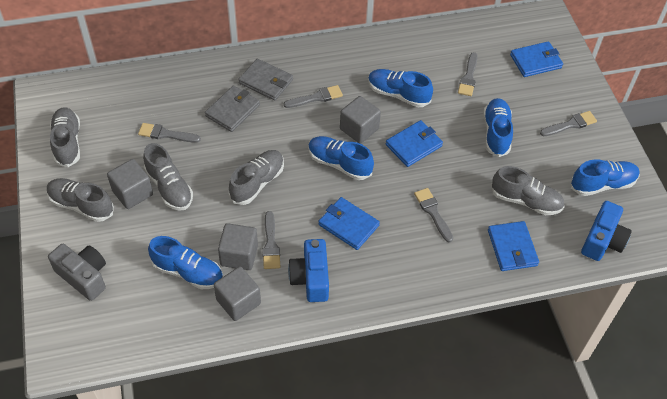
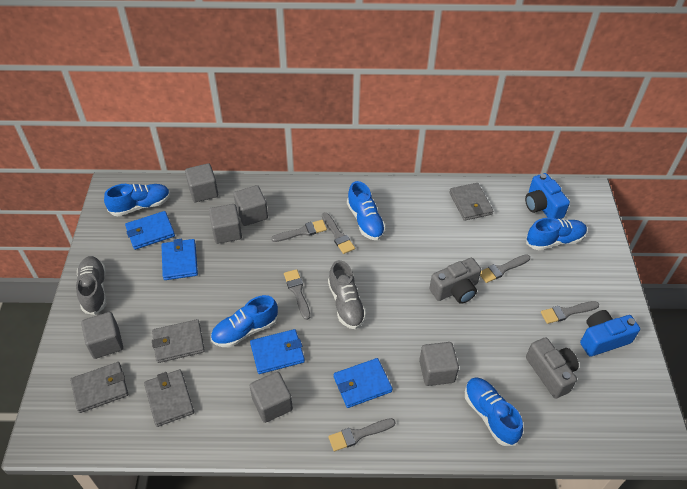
grey camera: 1 -> 2
grey cube: 4 -> 6
grey shoe: 5 -> 2
grey wallet: 2 -> 4

